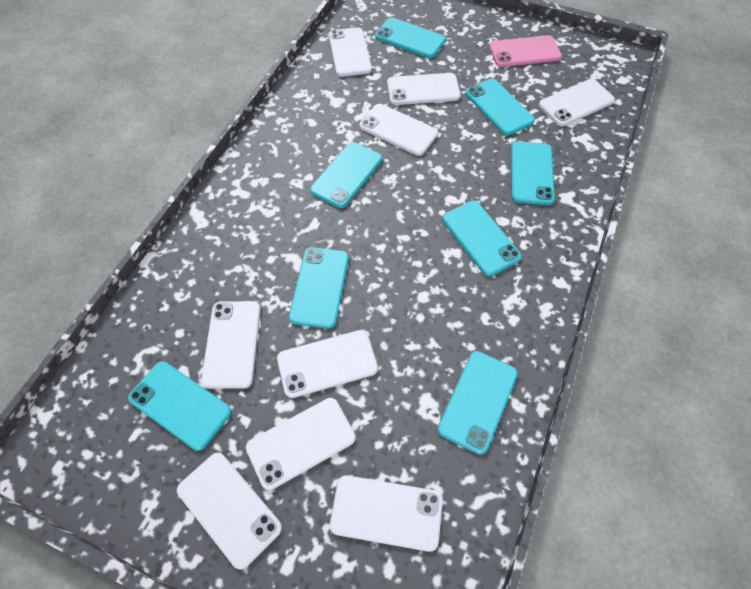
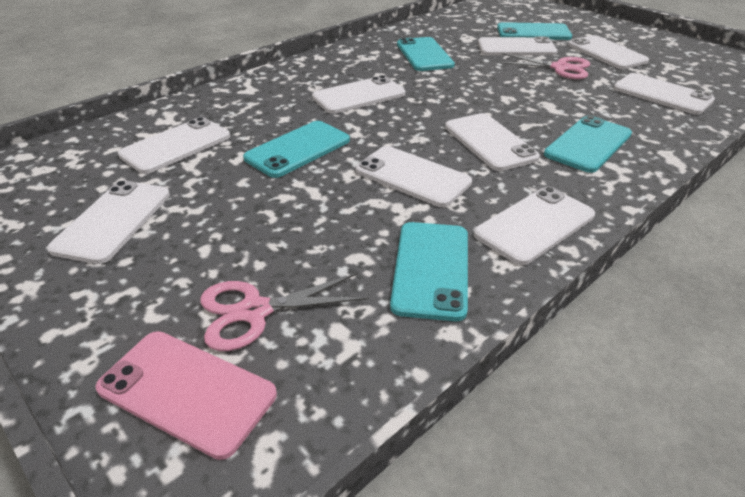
pink scissors: 0 -> 2
turquoise phone: 8 -> 5

